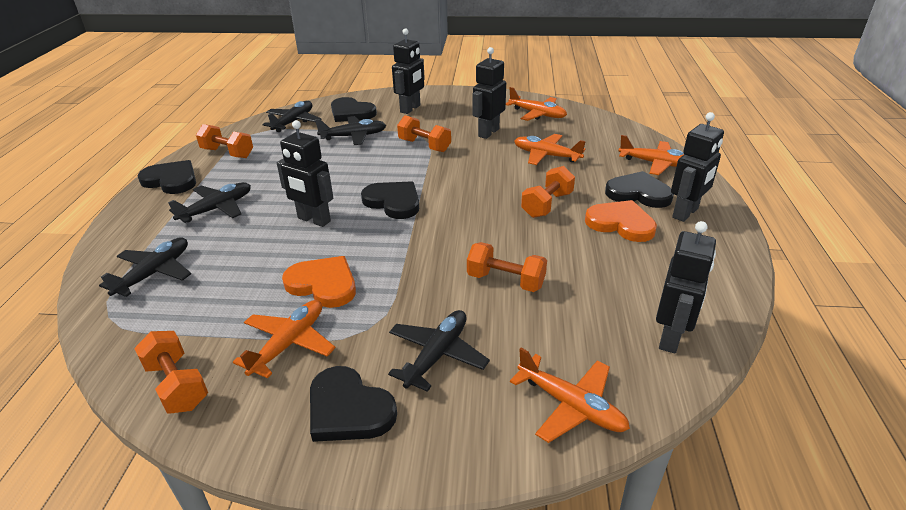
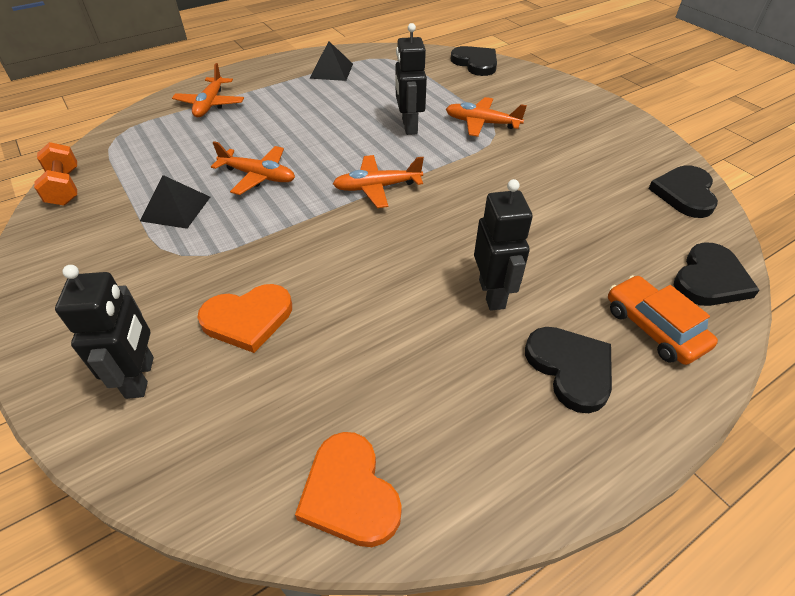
black heart: 5 -> 4
black plane: 5 -> 0
black pyramid: 0 -> 2
black robot: 5 -> 3
orange car: 0 -> 1
orange dumbbell: 5 -> 1
orange plane: 5 -> 4

